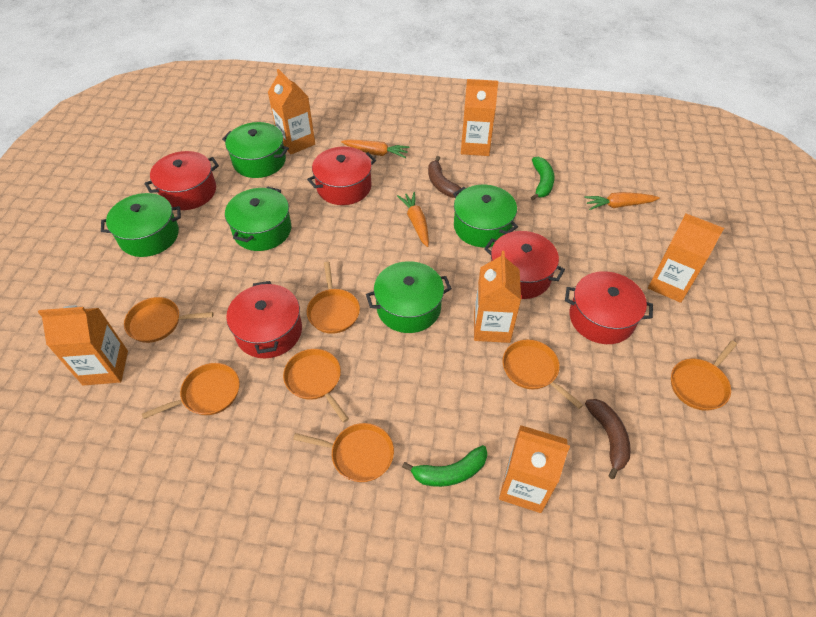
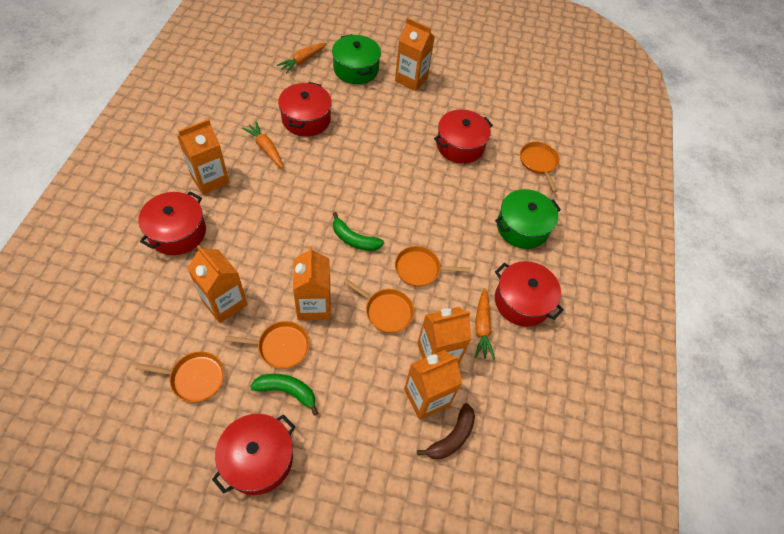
brown banana: 2 -> 1
green pot: 5 -> 2
orange pan: 7 -> 5

